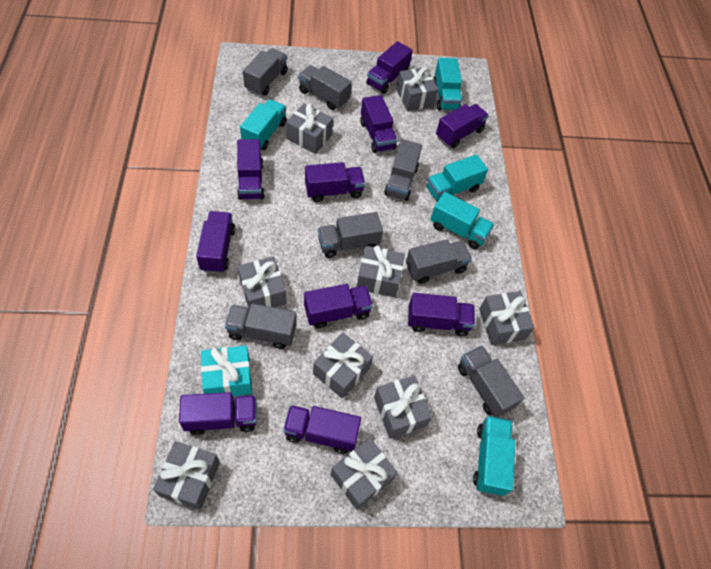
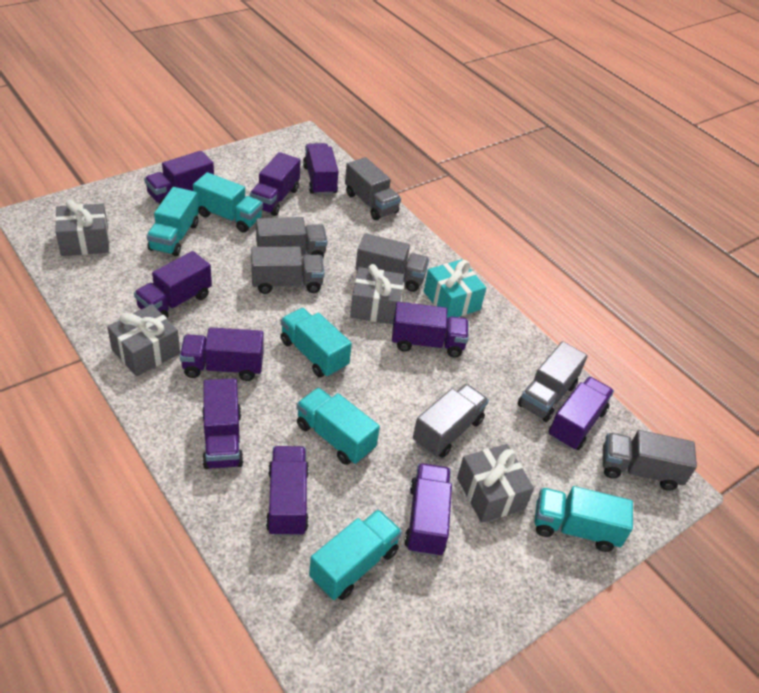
grey gift: 9 -> 4
turquoise truck: 5 -> 6

